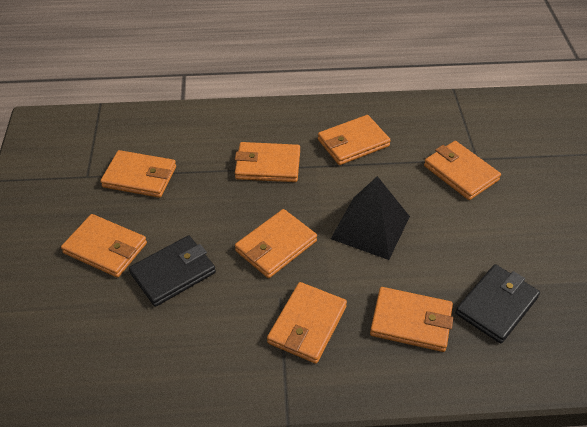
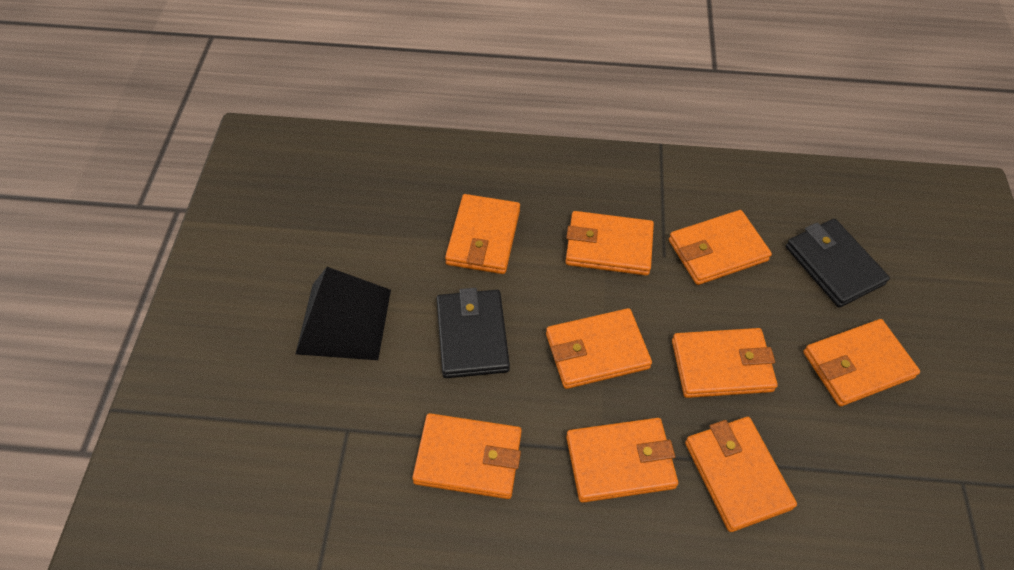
orange wallet: 8 -> 9

